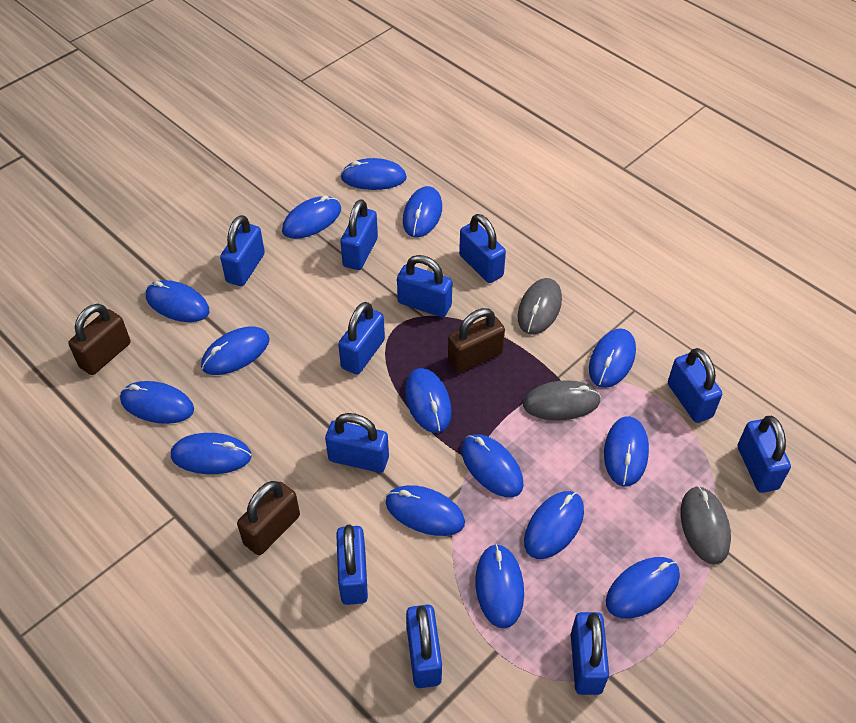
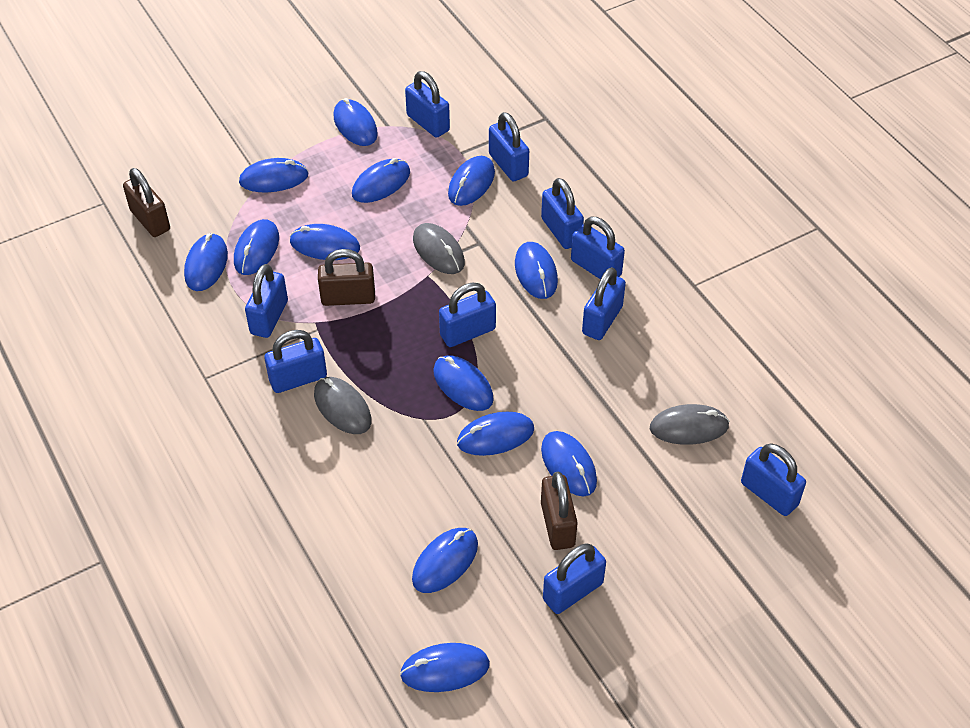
blue mouse: 15 -> 13
blue padlock: 11 -> 10

